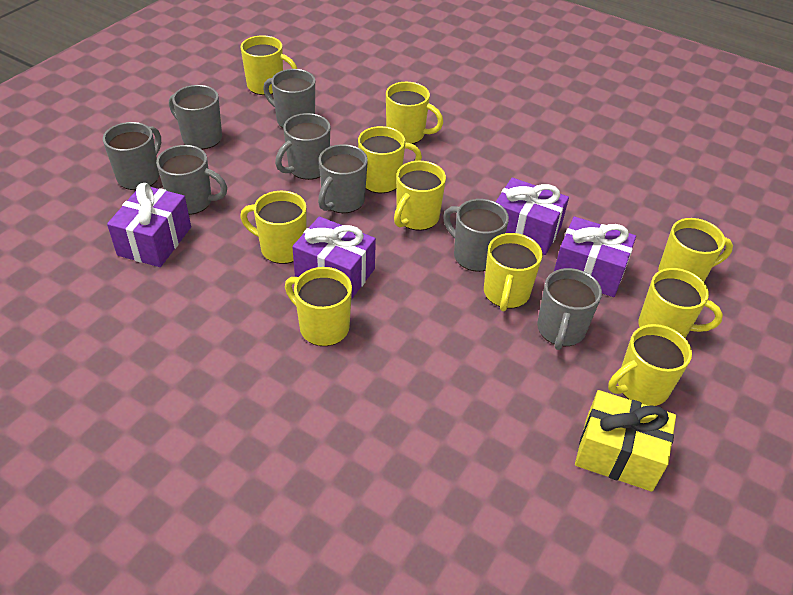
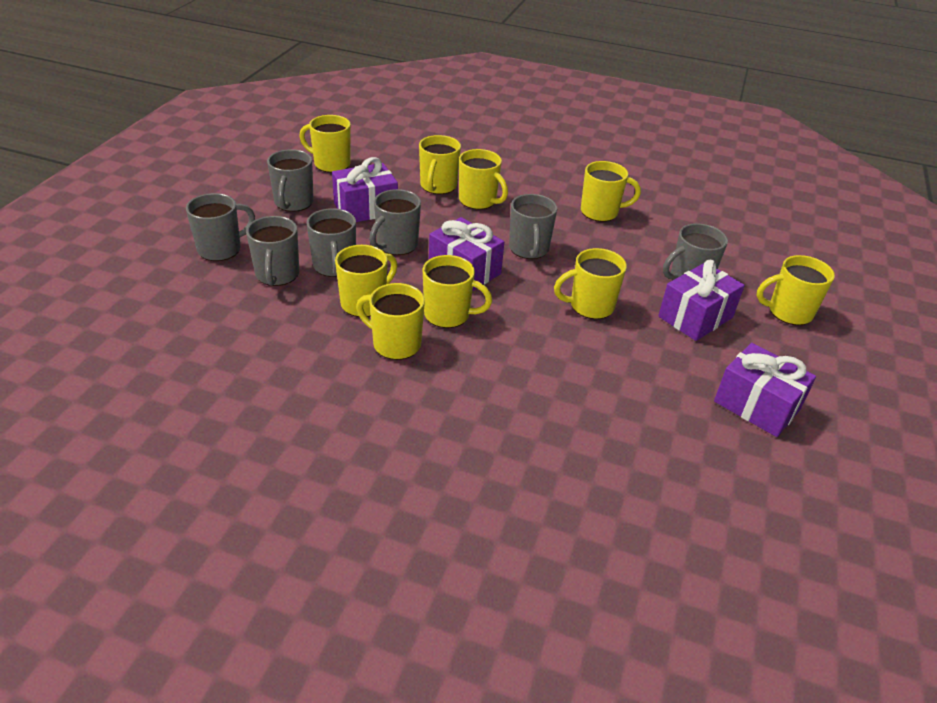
grey mug: 8 -> 7
yellow gift: 1 -> 0
yellow mug: 10 -> 9

